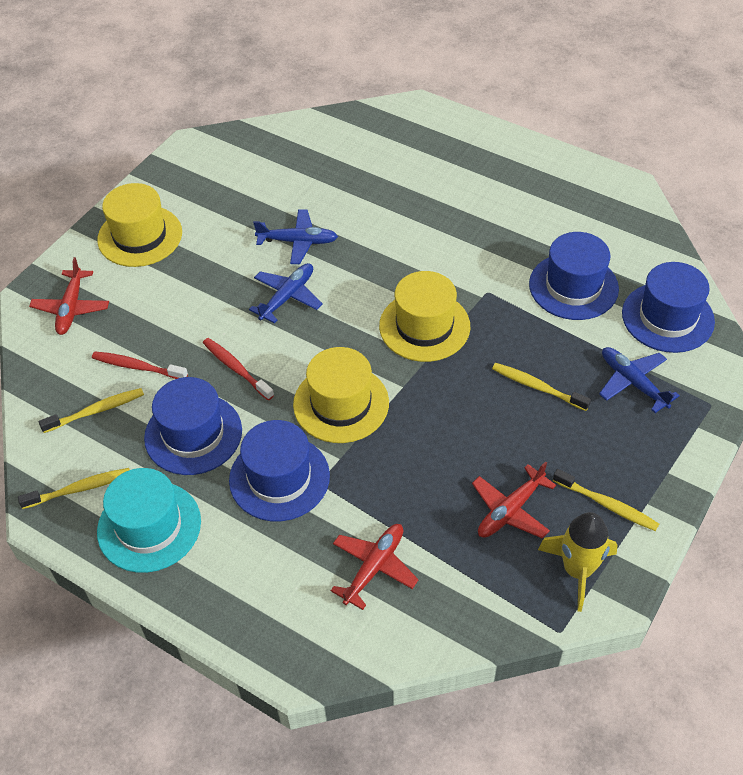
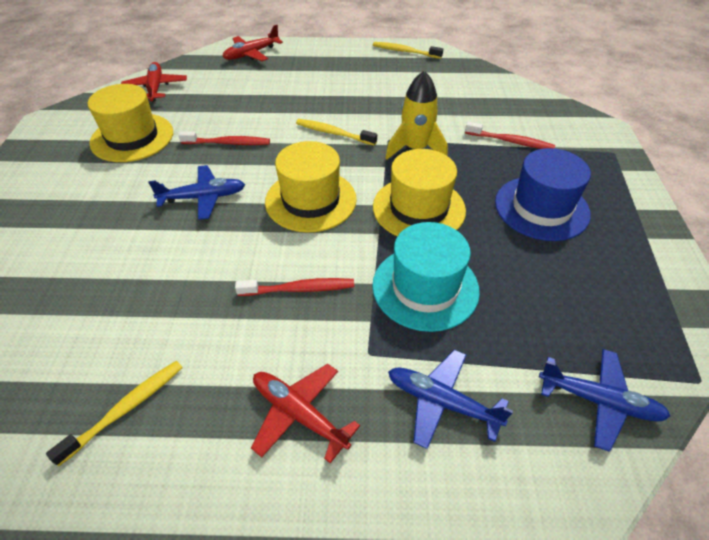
blue hat: 4 -> 1
red toothbrush: 2 -> 3
yellow toothbrush: 4 -> 3

